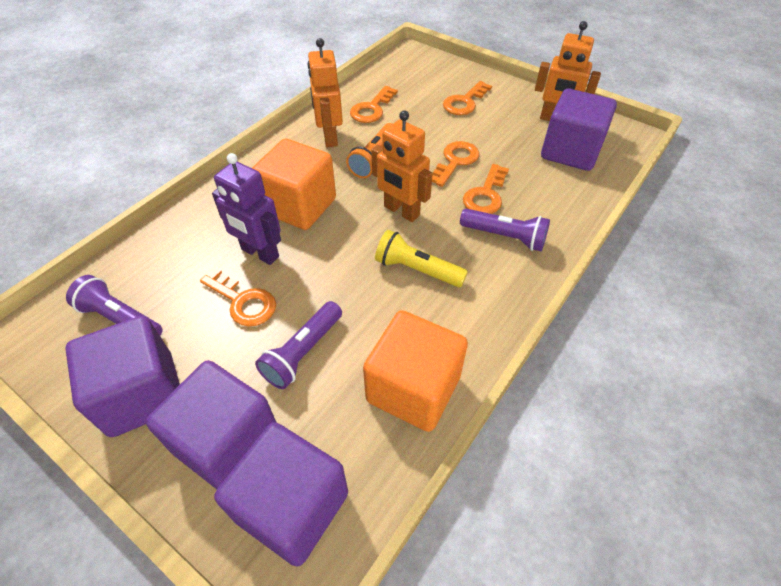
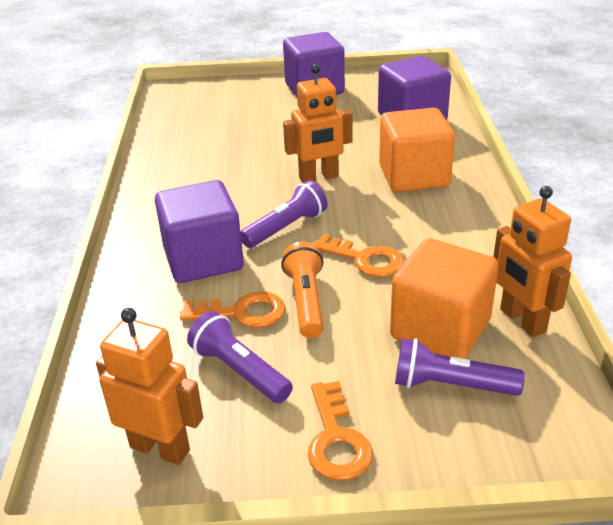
orange key: 5 -> 3
purple cube: 4 -> 3
purple robot: 1 -> 0
yellow flashlight: 1 -> 0

